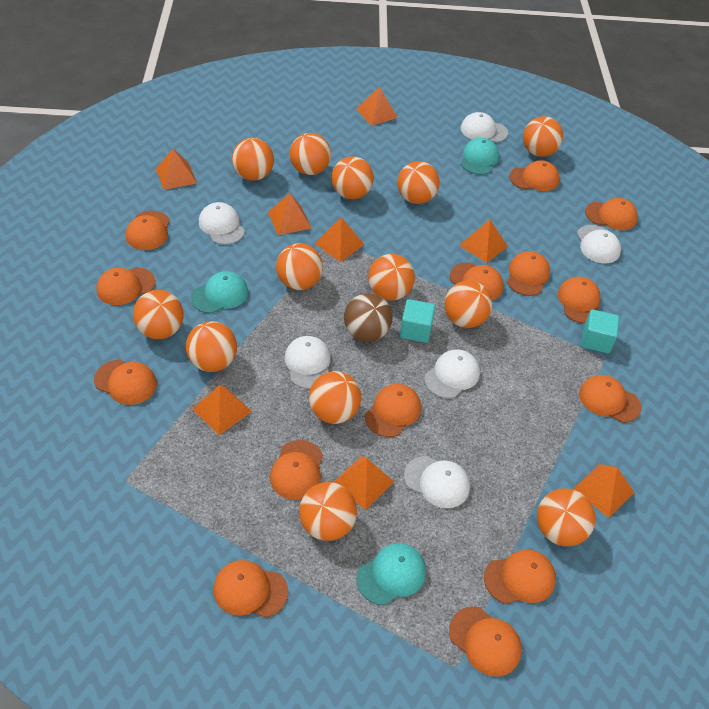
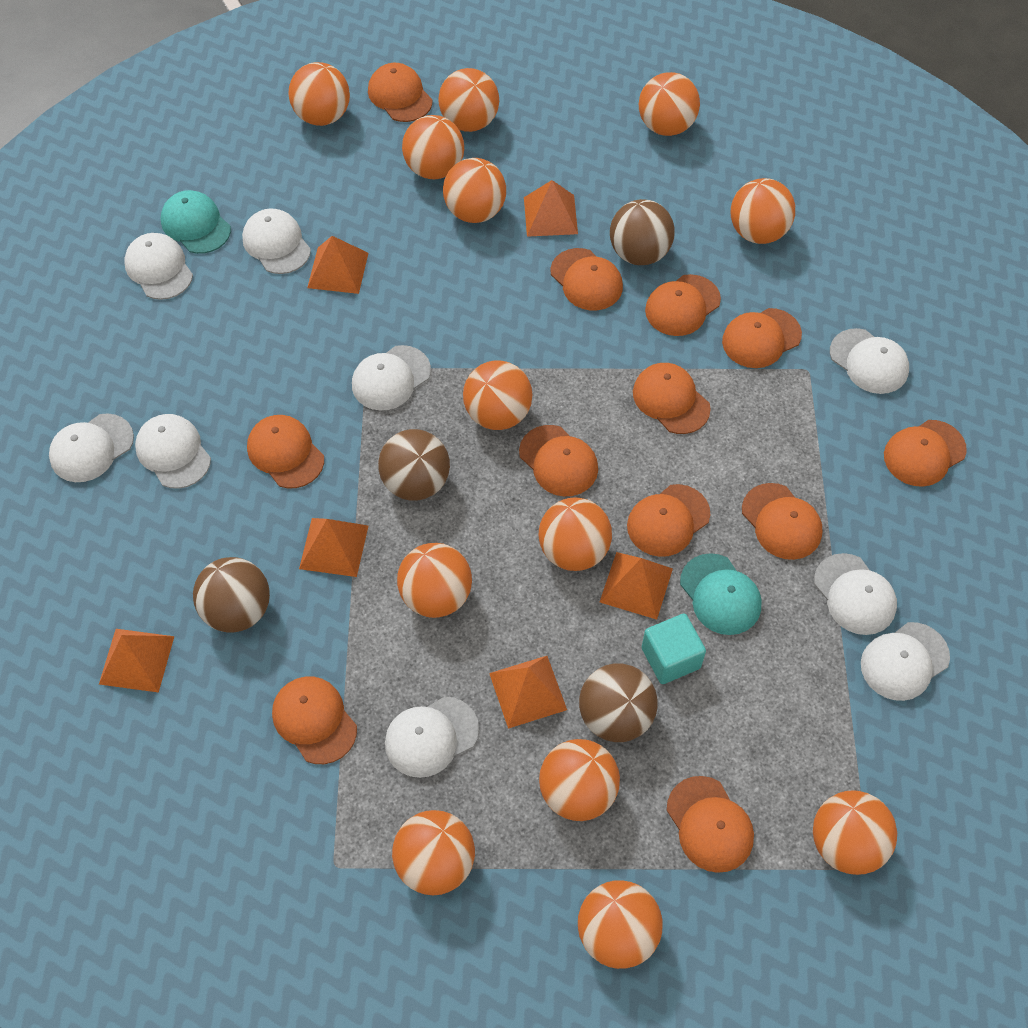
brown ball: 1 -> 4
orange cap: 14 -> 12
orange pyramid: 8 -> 6
turquoise cap: 3 -> 2
turquoise cube: 2 -> 1
white cap: 6 -> 9

